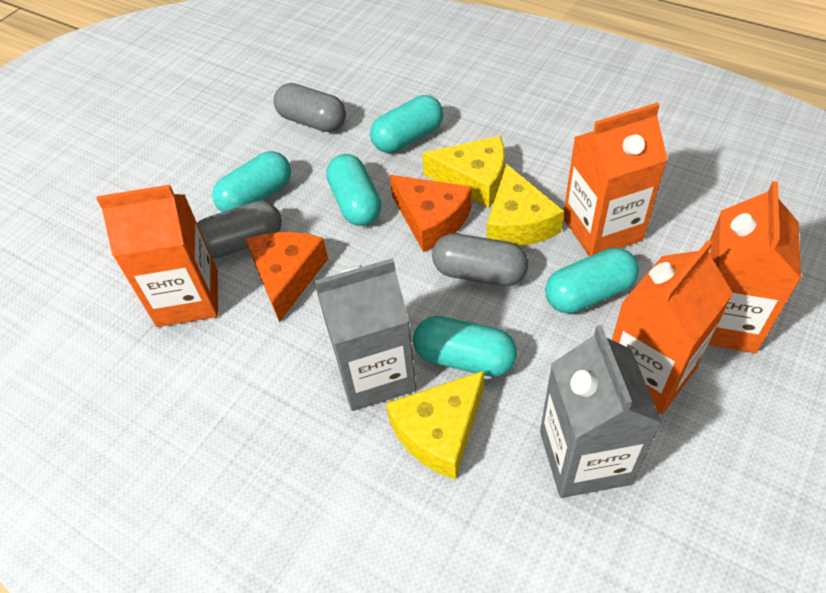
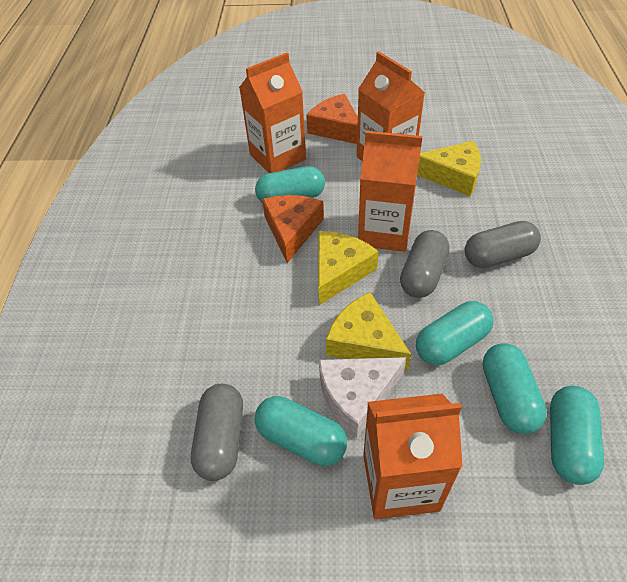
grey carton: 2 -> 0
white cheese: 0 -> 1

